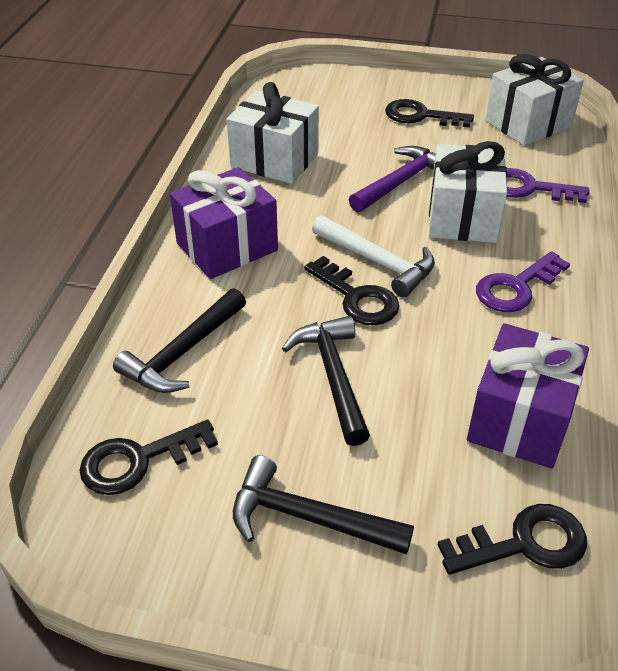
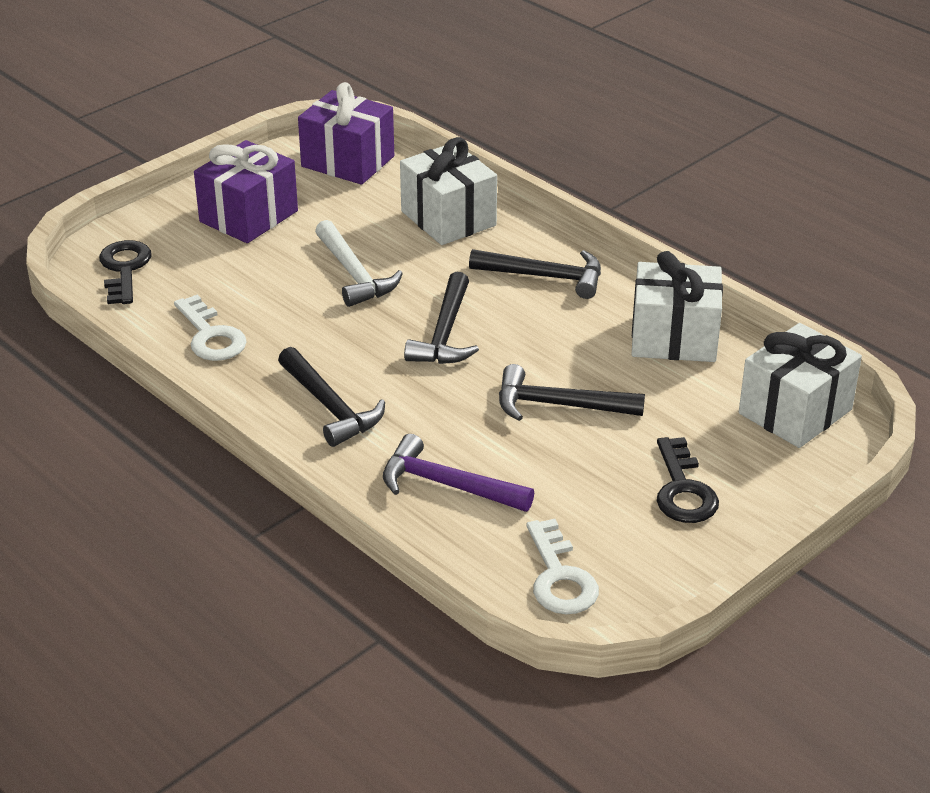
black hammer: 3 -> 4
black key: 4 -> 2
purple key: 2 -> 0
white key: 0 -> 2

